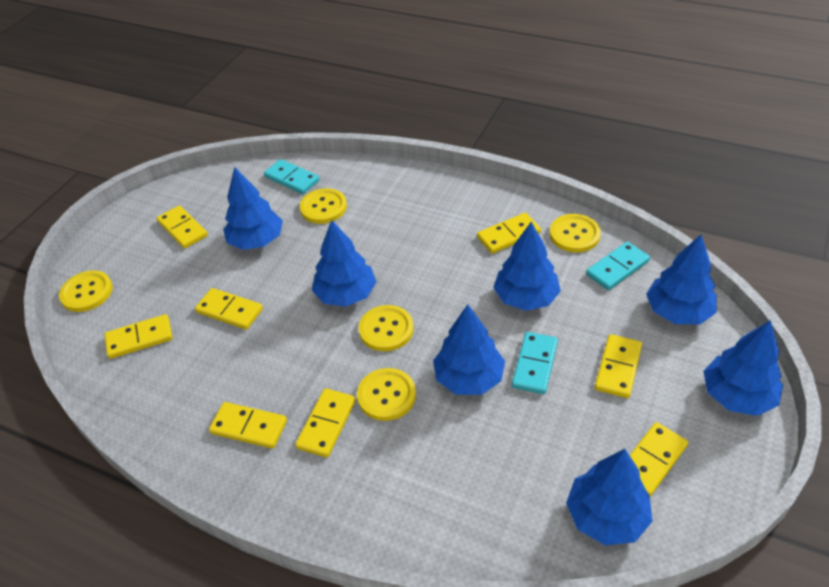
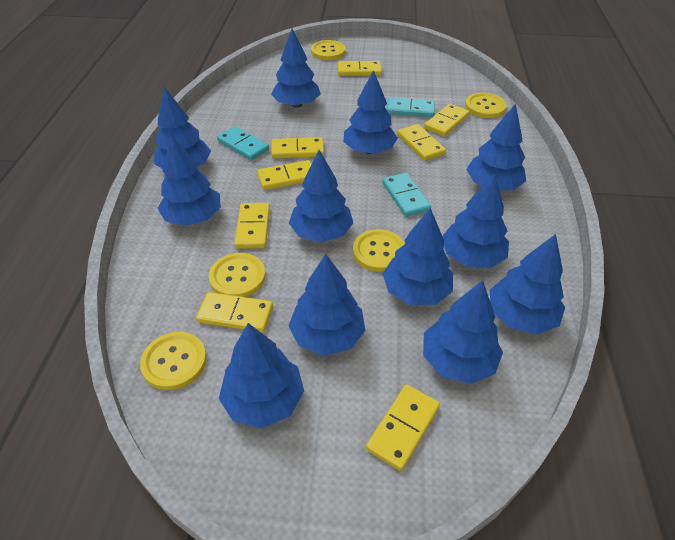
blue tree: 7 -> 12

